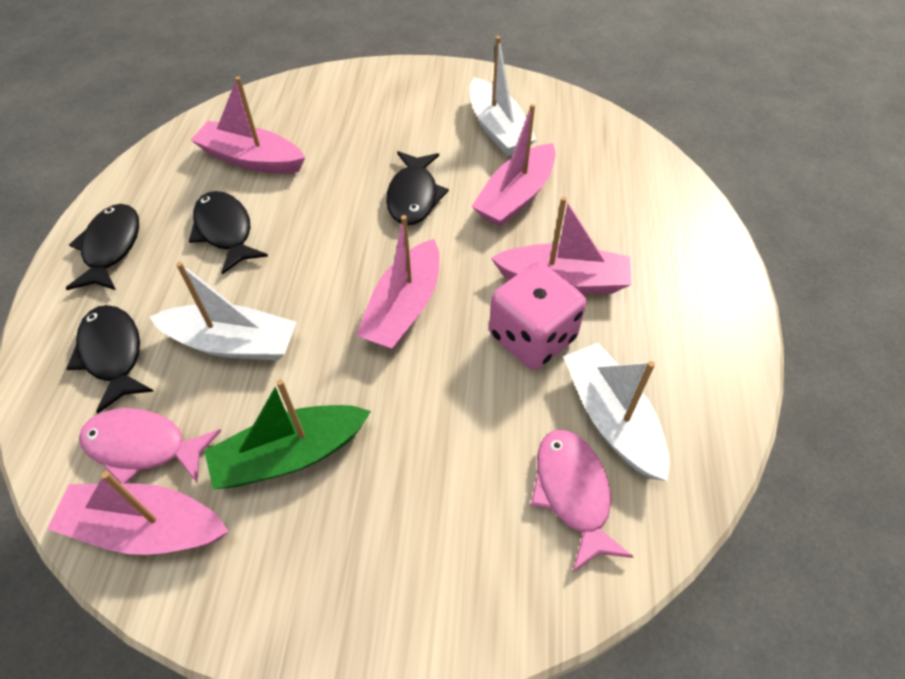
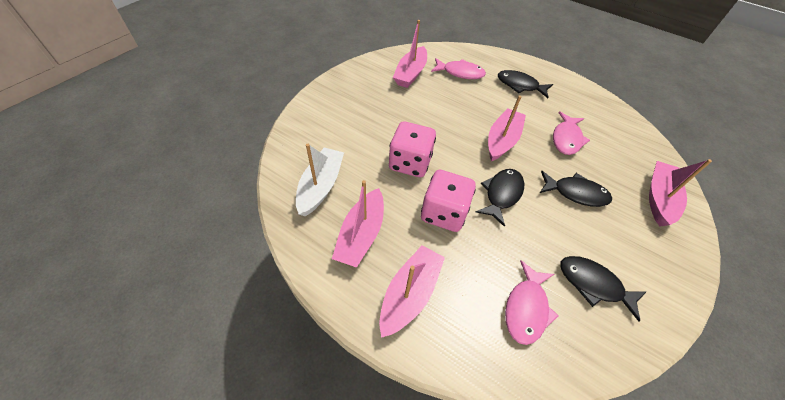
green boat: 1 -> 0
pink dice: 1 -> 2
pink fish: 2 -> 3
white boat: 3 -> 1

